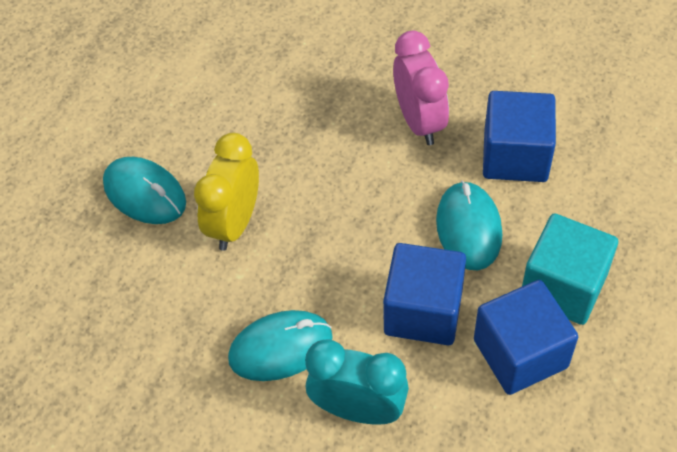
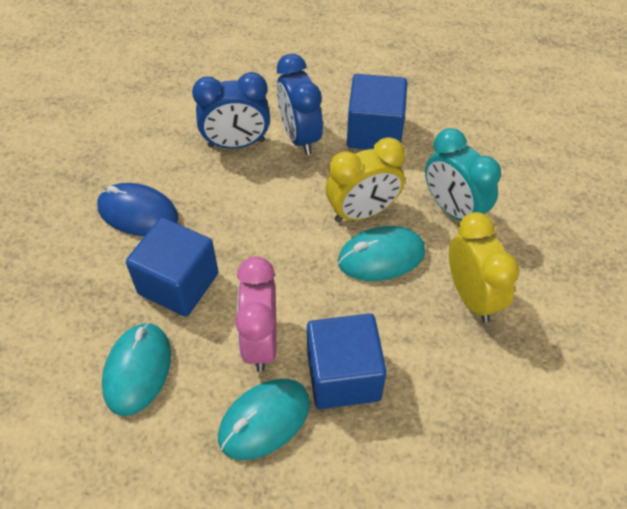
blue clock: 0 -> 2
blue mouse: 0 -> 1
turquoise cube: 1 -> 0
yellow clock: 1 -> 2

